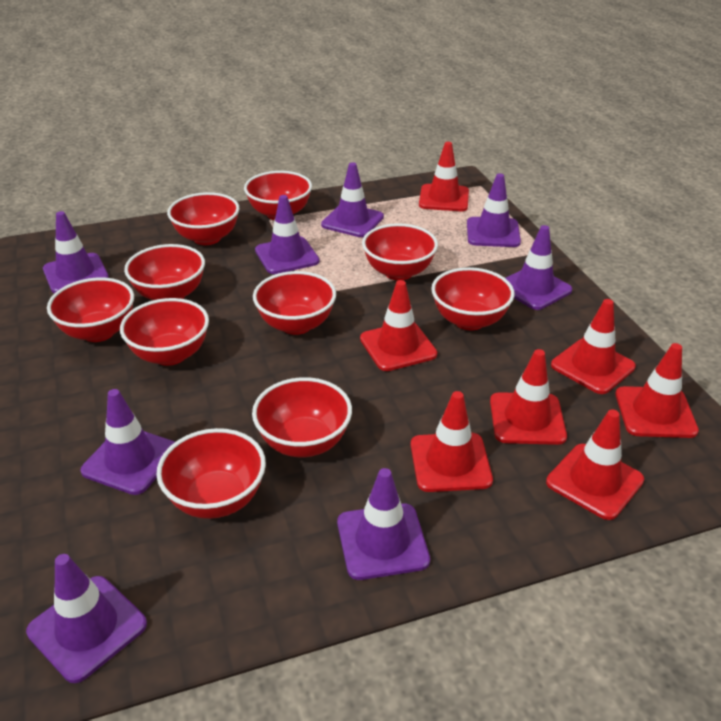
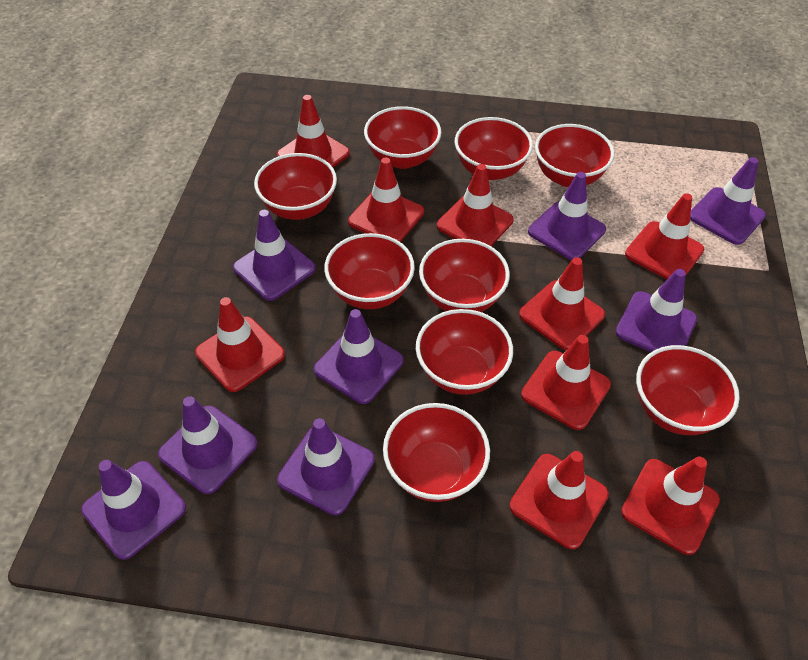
red bowl: 10 -> 9
red traffic cone: 7 -> 9

